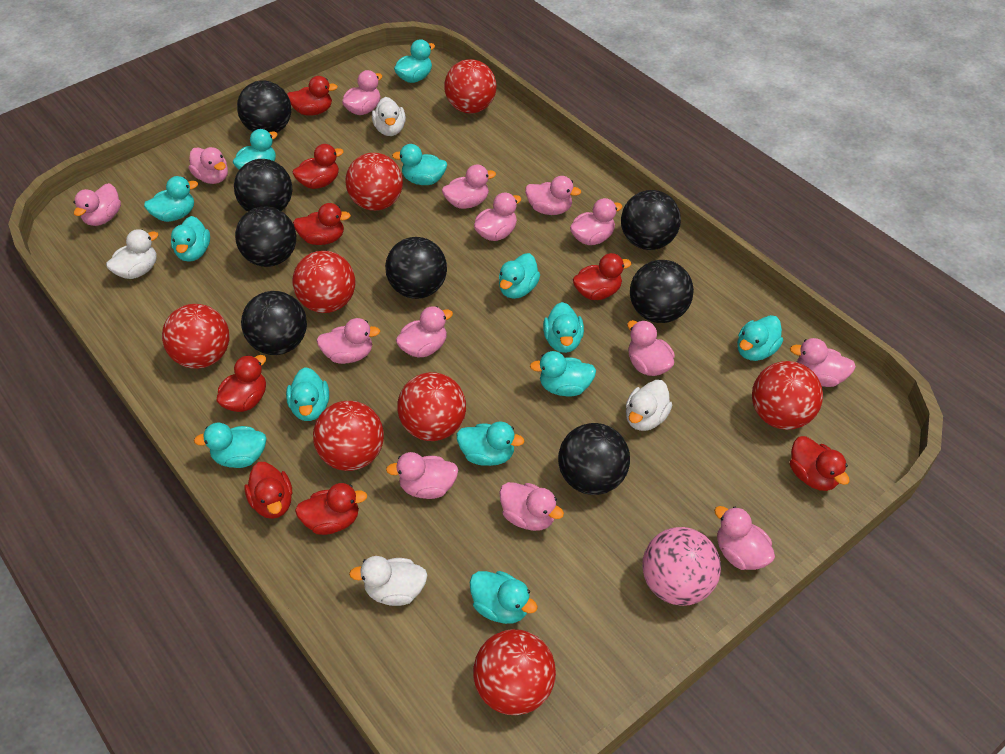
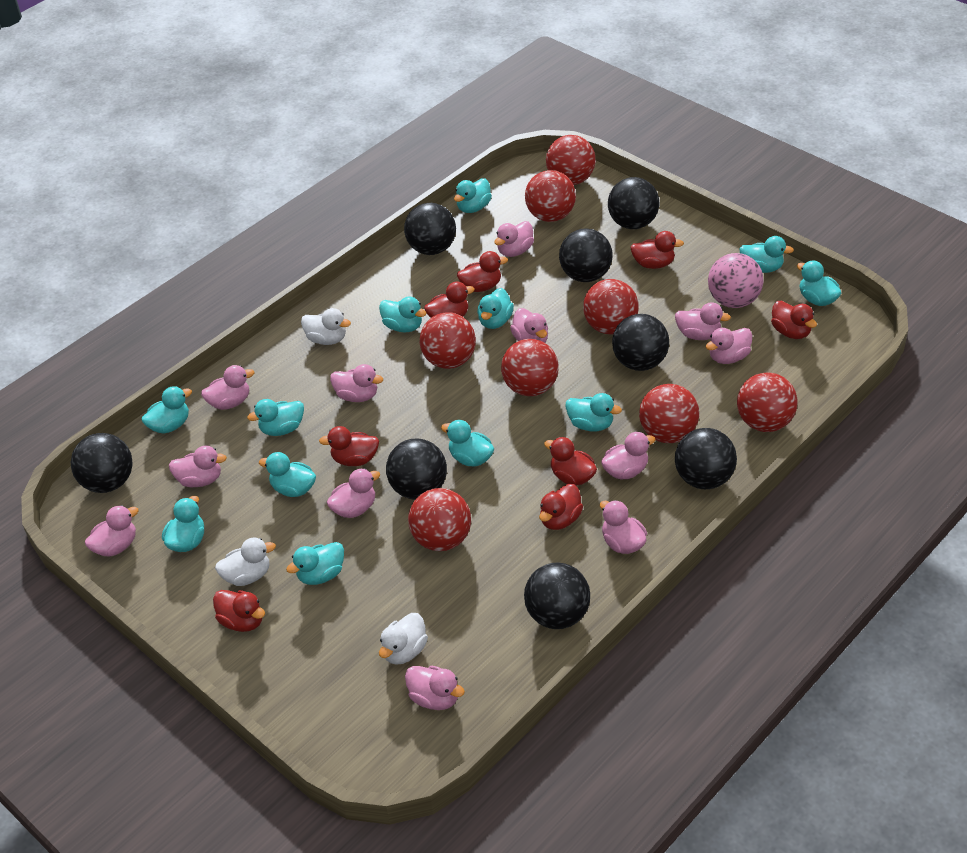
pink duck: 14 -> 12
turquoise duck: 13 -> 12
white duck: 4 -> 3

